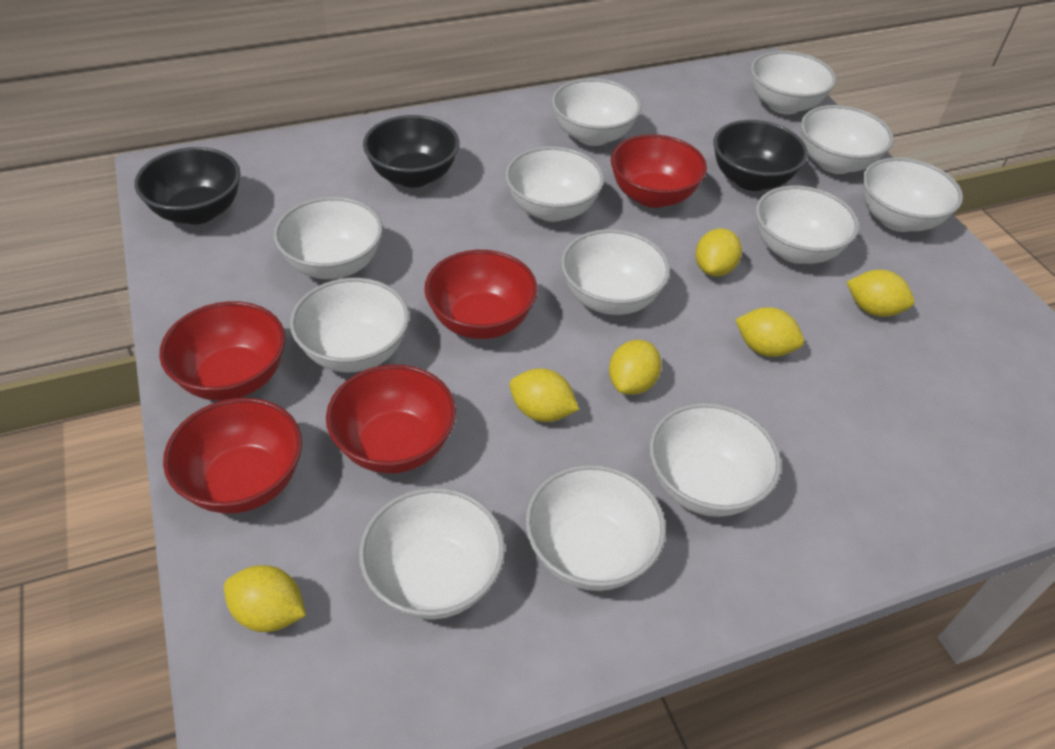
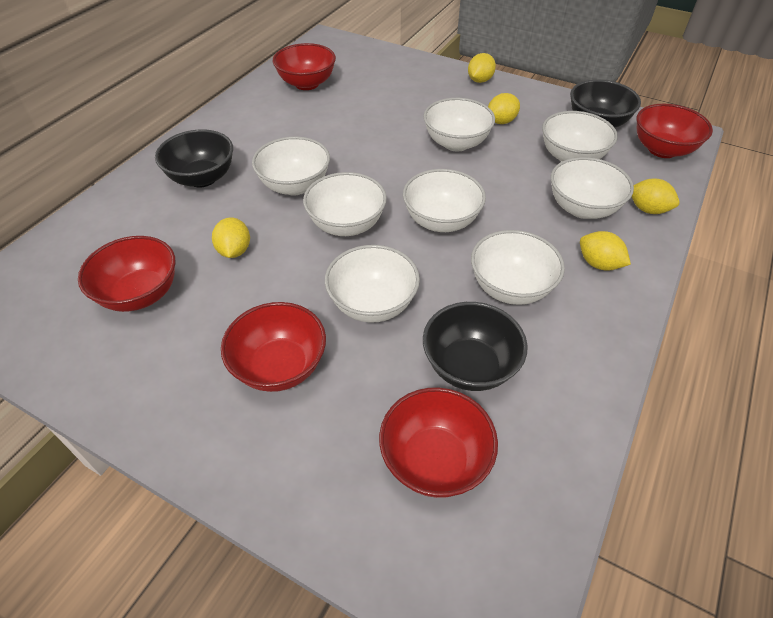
white bowl: 12 -> 8
yellow lemon: 6 -> 5

